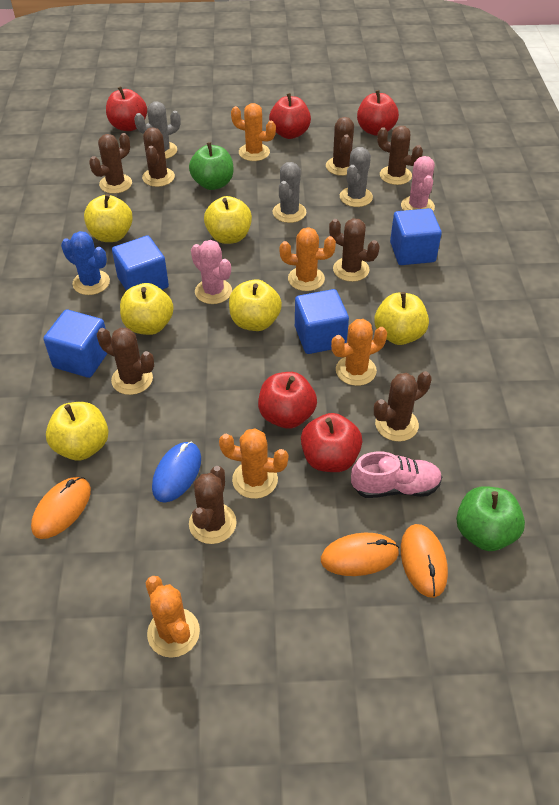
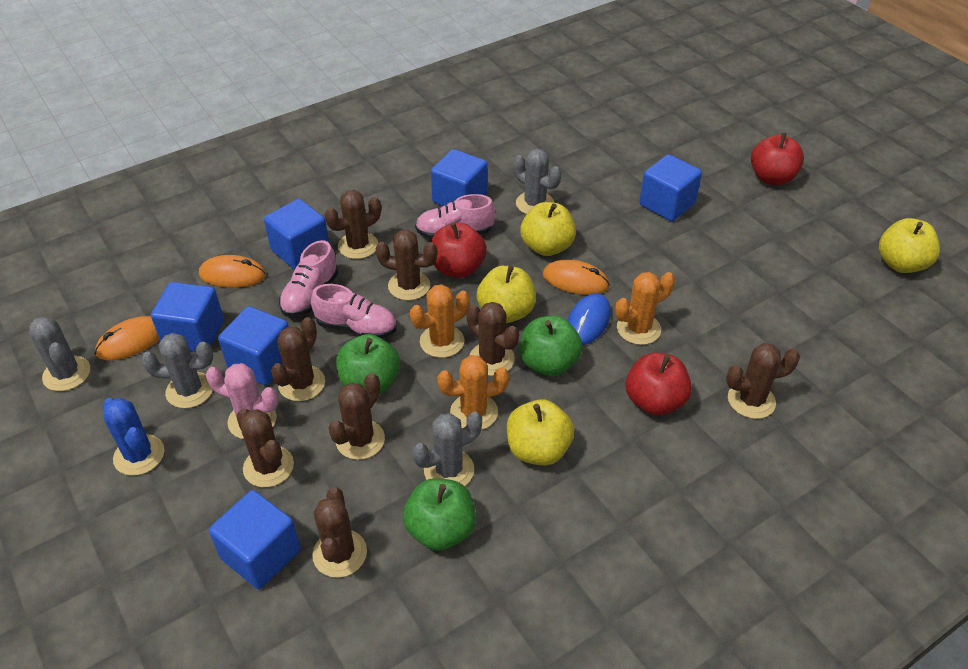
blue cube: 4 -> 6
green apple: 2 -> 3
grey cactus: 3 -> 4
orange cactus: 5 -> 3
pink cactus: 2 -> 1
pink shoe: 1 -> 3
red apple: 5 -> 3
yellow apple: 6 -> 4

